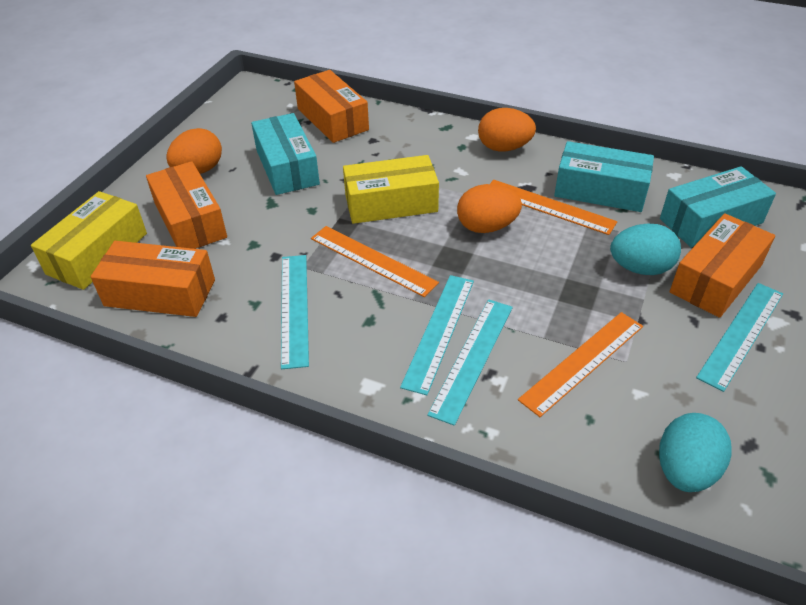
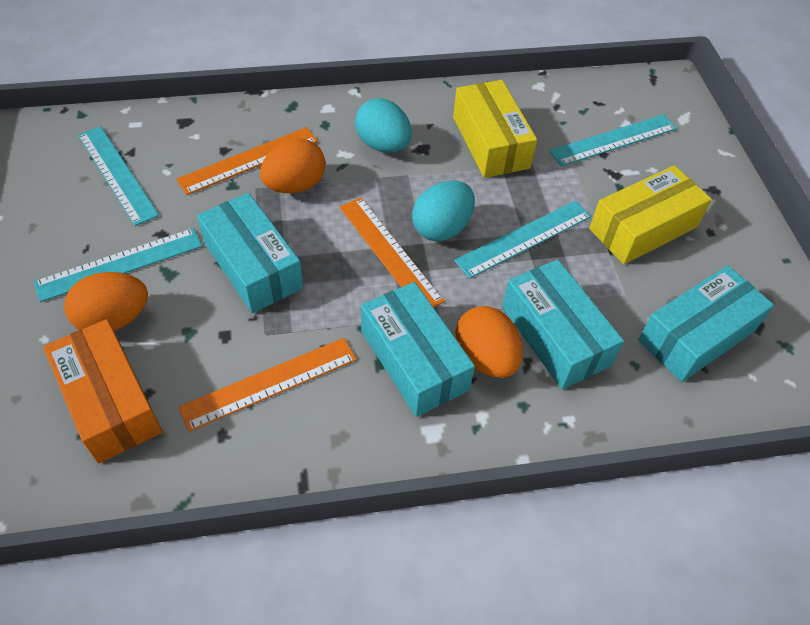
orange box: 4 -> 1
turquoise box: 3 -> 4

